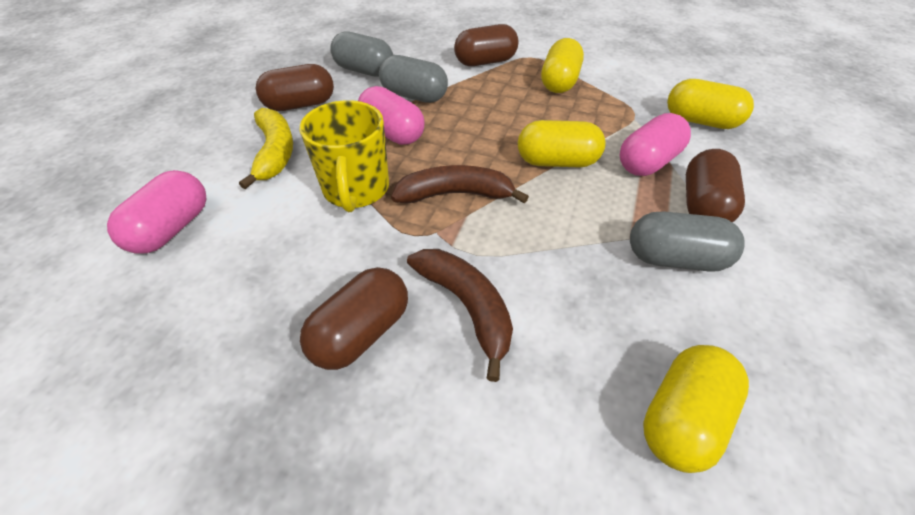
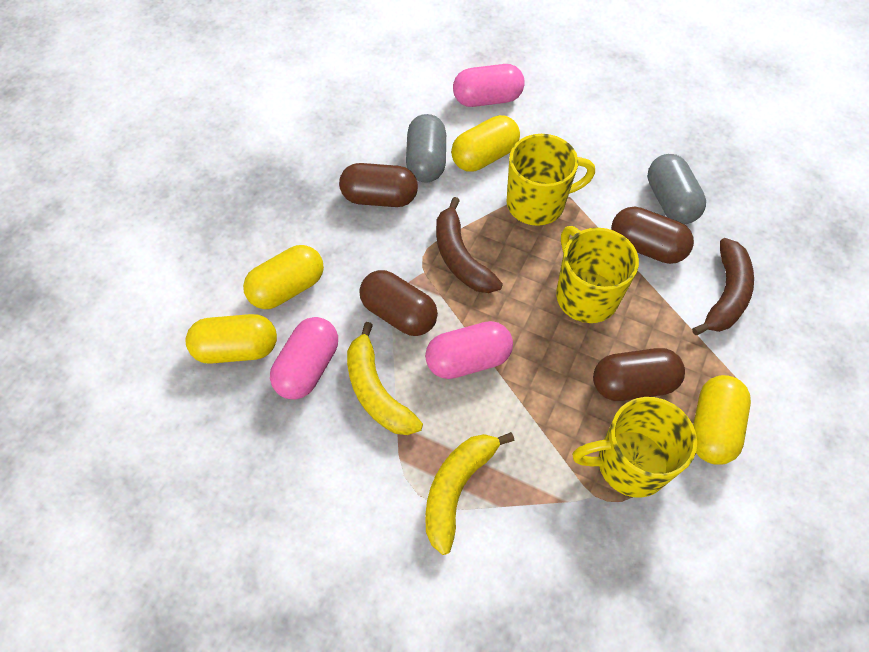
grey capsule: 3 -> 2
yellow banana: 1 -> 2
yellow mug: 1 -> 3

